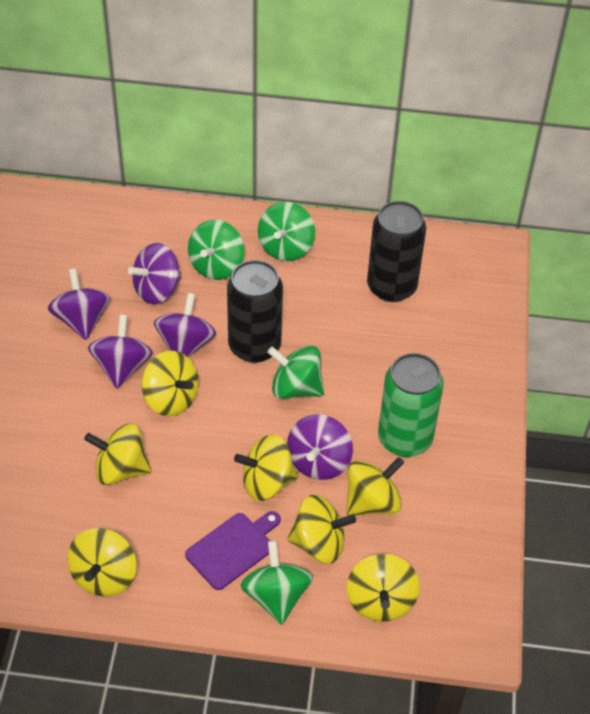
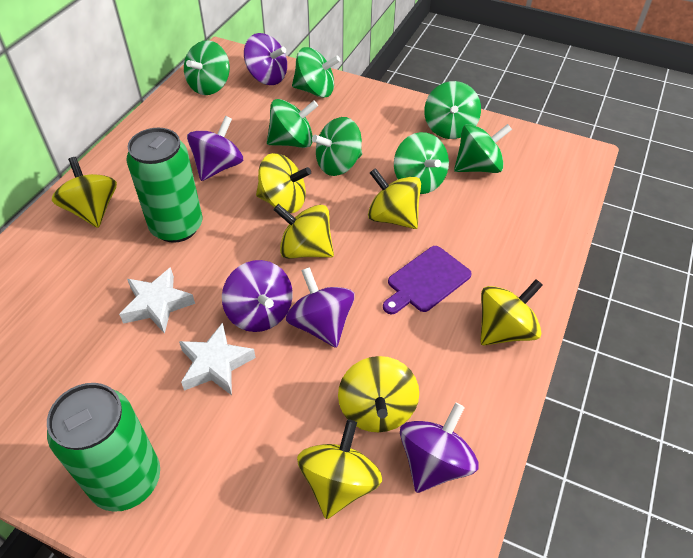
black can: 2 -> 0
green can: 1 -> 2
green spinning top: 4 -> 7
white star: 0 -> 2

